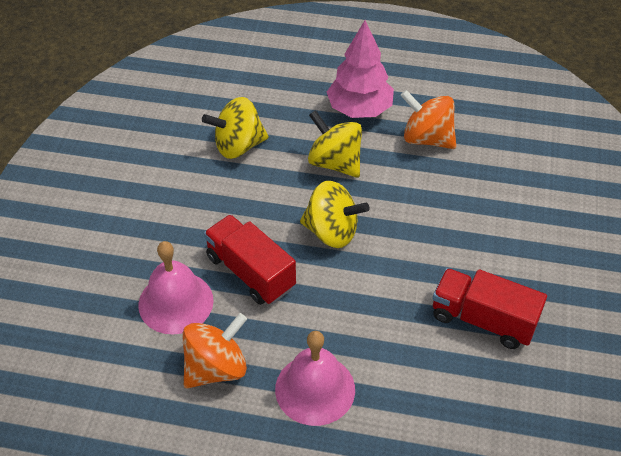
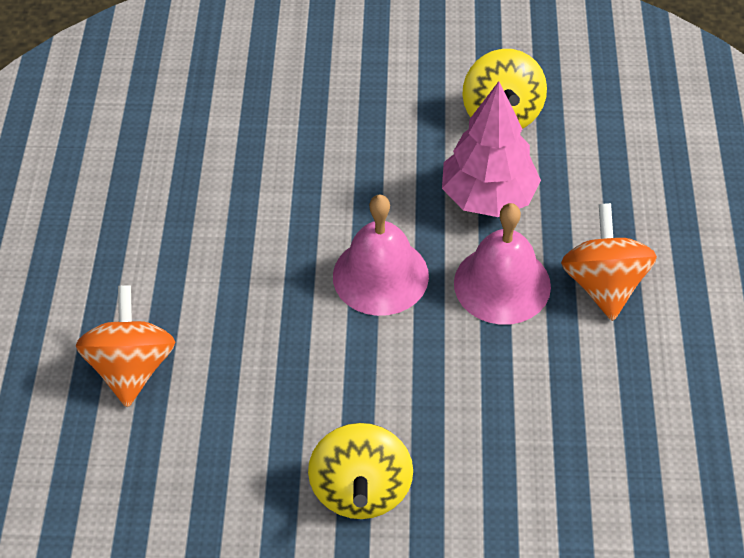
red truck: 2 -> 0
yellow spinning top: 3 -> 2

